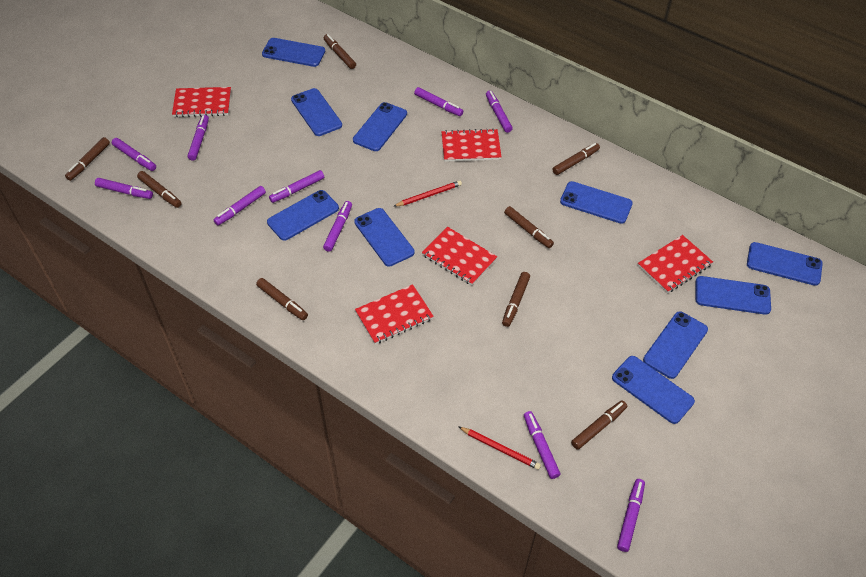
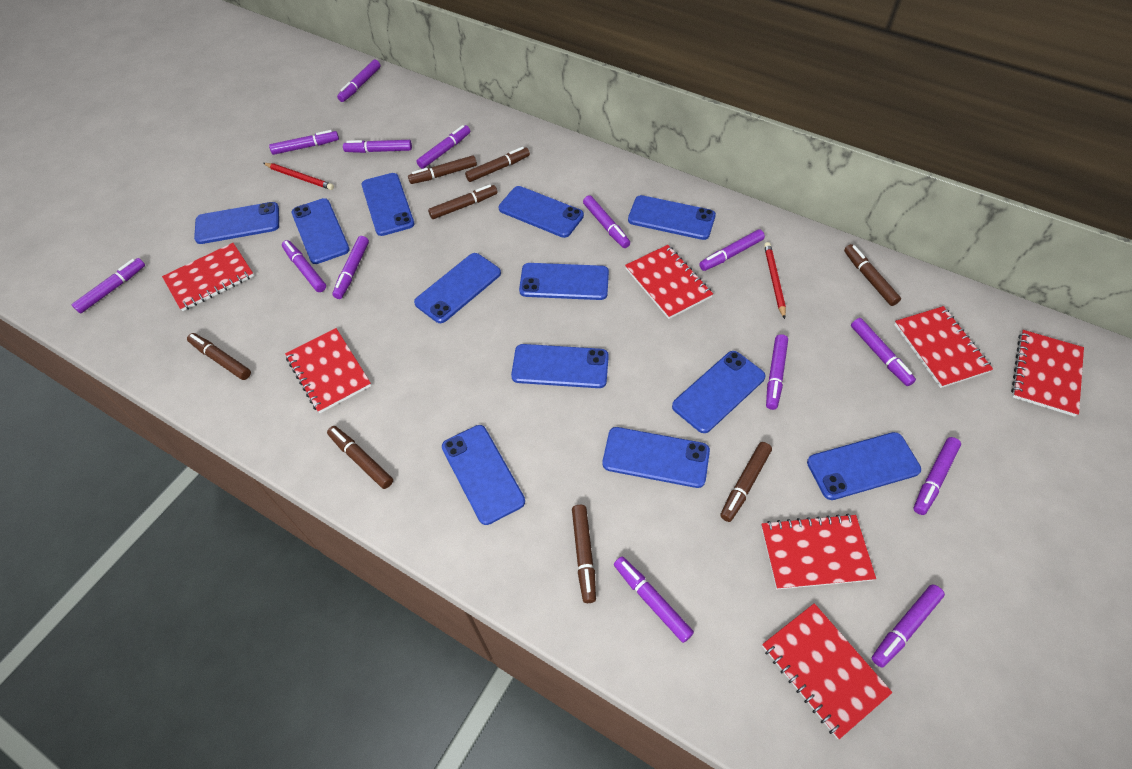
blue phone: 10 -> 12
purple marker: 10 -> 14
red notebook: 5 -> 7

